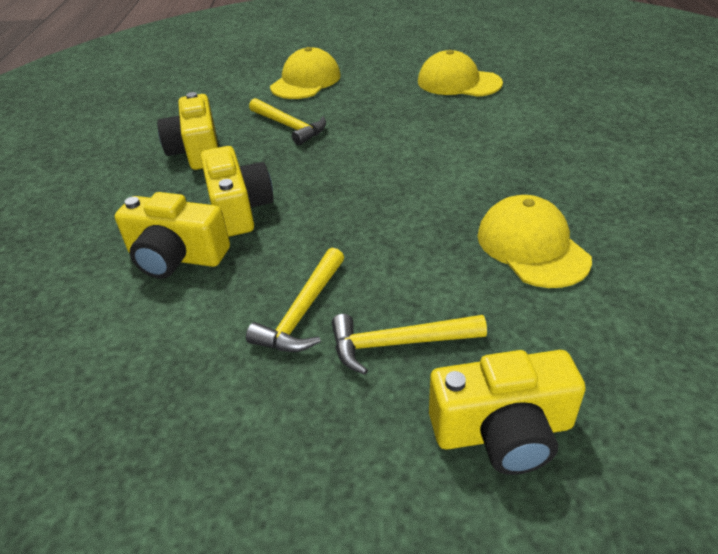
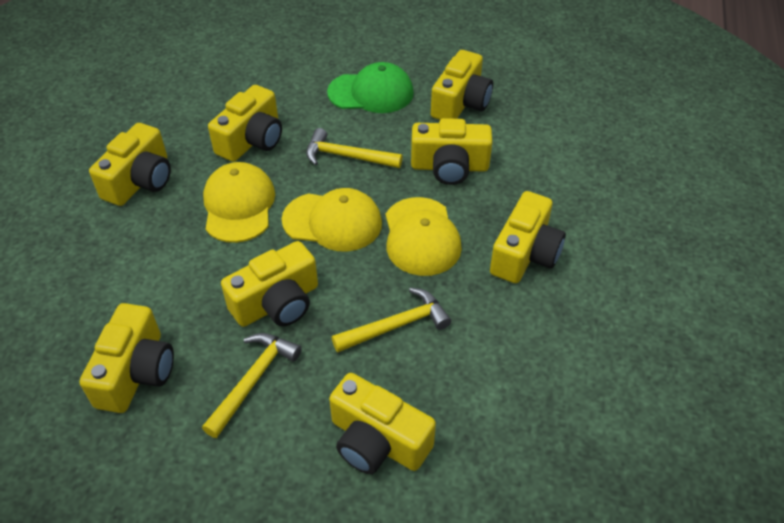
green cap: 0 -> 1
yellow camera: 4 -> 8

